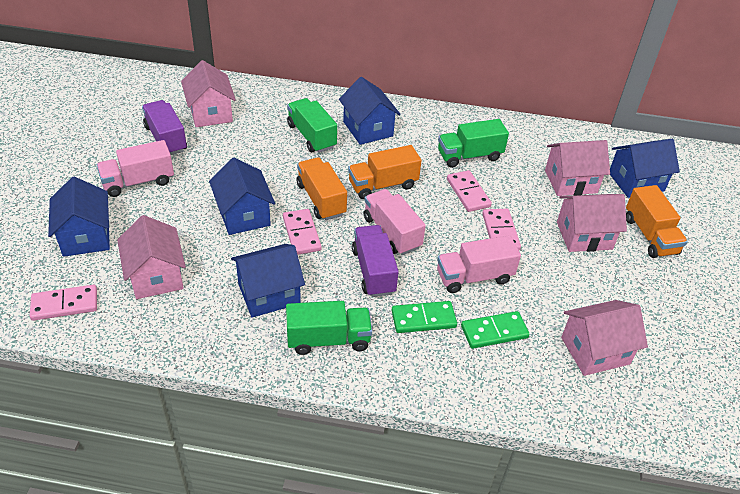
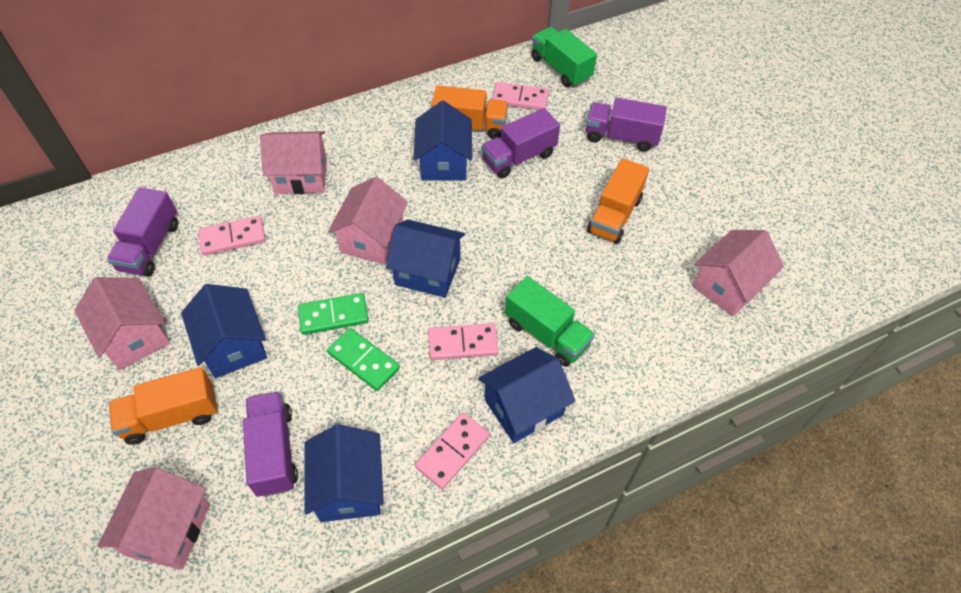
green truck: 3 -> 2
pink truck: 3 -> 0
purple truck: 2 -> 4

